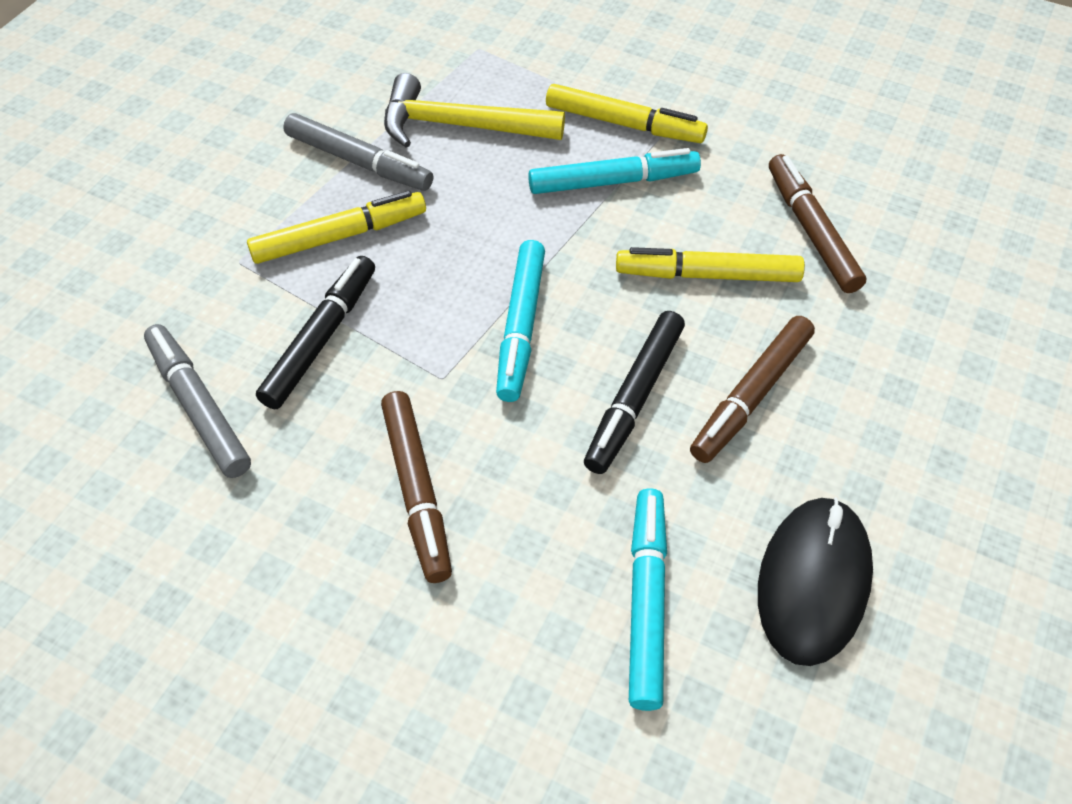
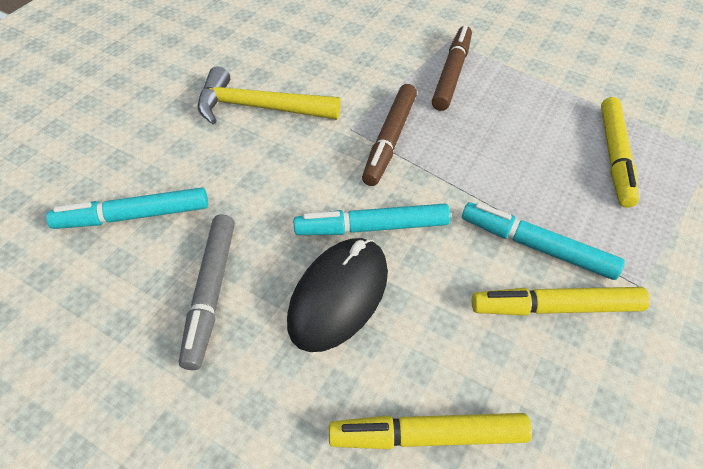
black marker: 2 -> 0
brown marker: 3 -> 2
grey marker: 2 -> 1

